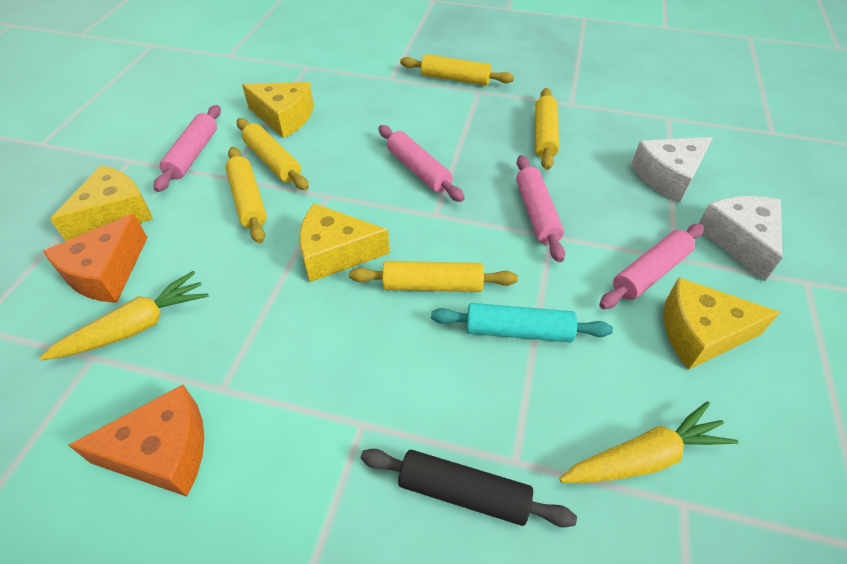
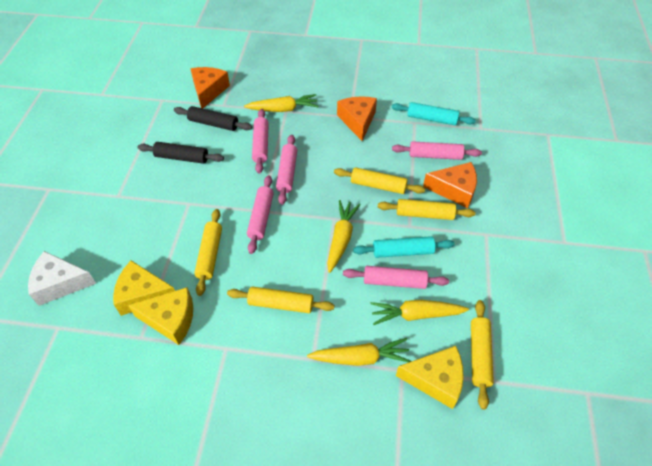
black rolling pin: 1 -> 2
orange cheese: 2 -> 3
pink rolling pin: 4 -> 5
turquoise rolling pin: 1 -> 2
white cheese: 2 -> 1
yellow carrot: 2 -> 4
yellow cheese: 4 -> 3

